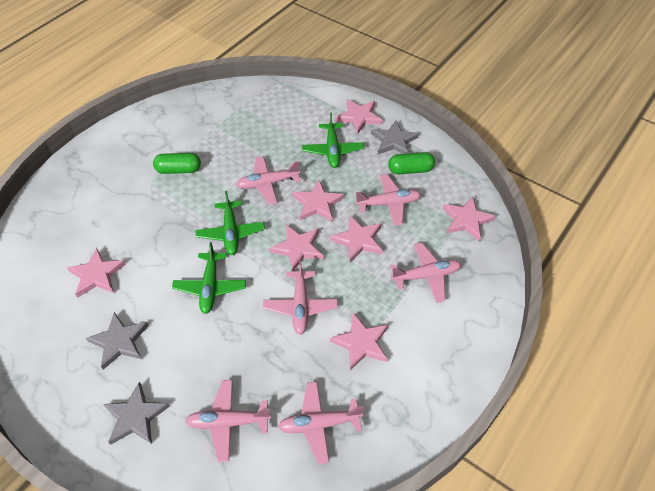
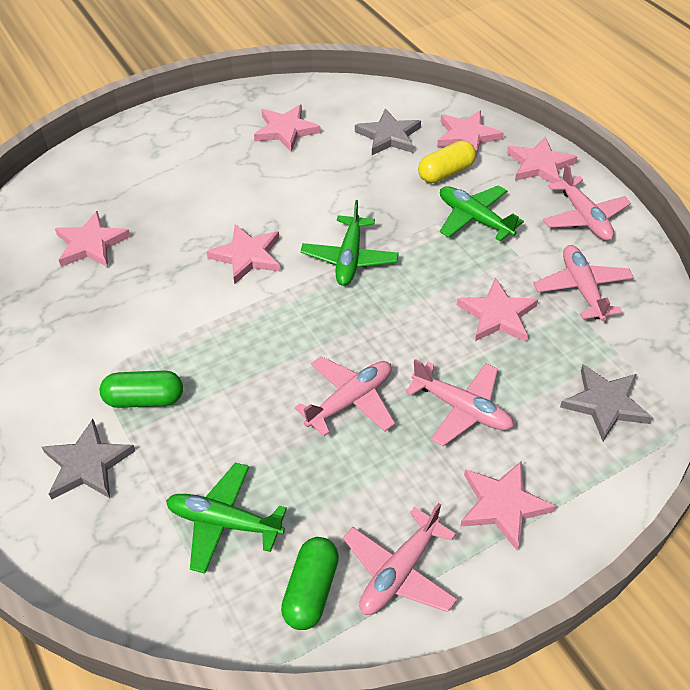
pink plane: 6 -> 5
yellow capsule: 0 -> 1

